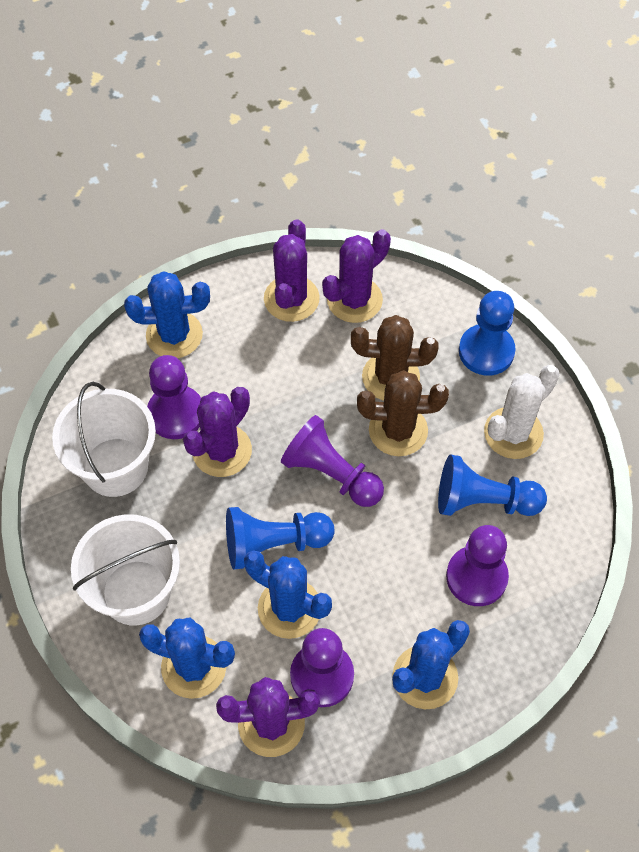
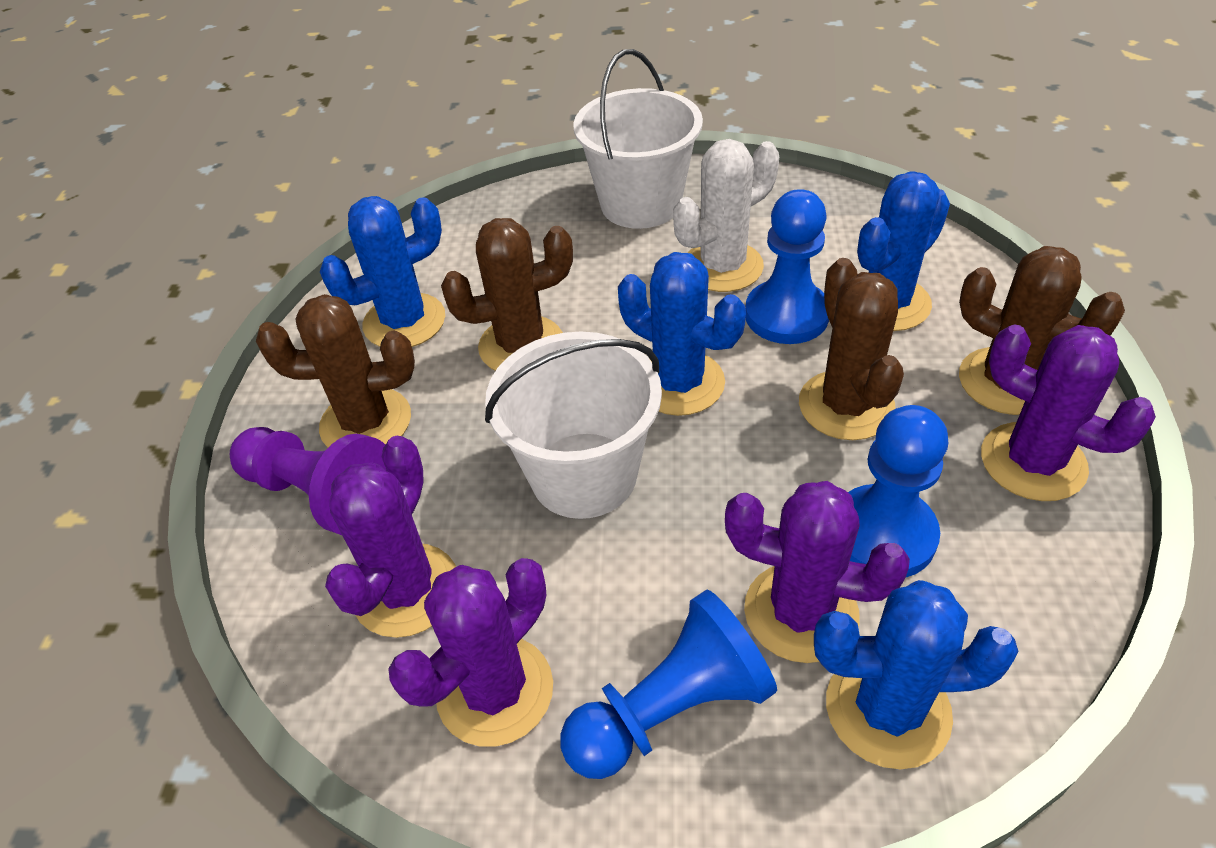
brown cactus: 2 -> 4
purple pawn: 4 -> 1

